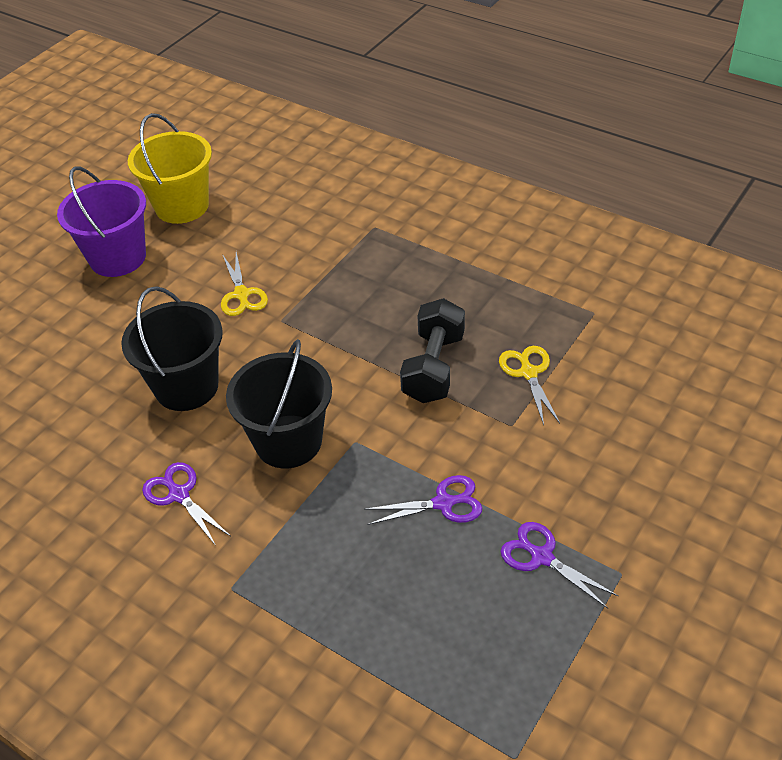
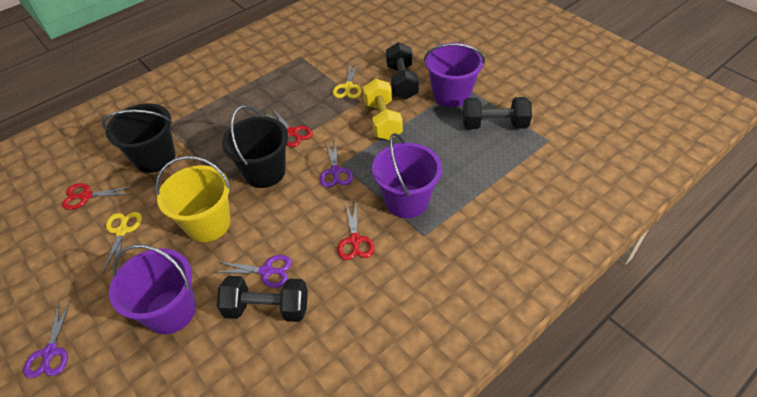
black dumbbell: 1 -> 3
purple bucket: 1 -> 3
red scissors: 0 -> 3
yellow dumbbell: 0 -> 1

